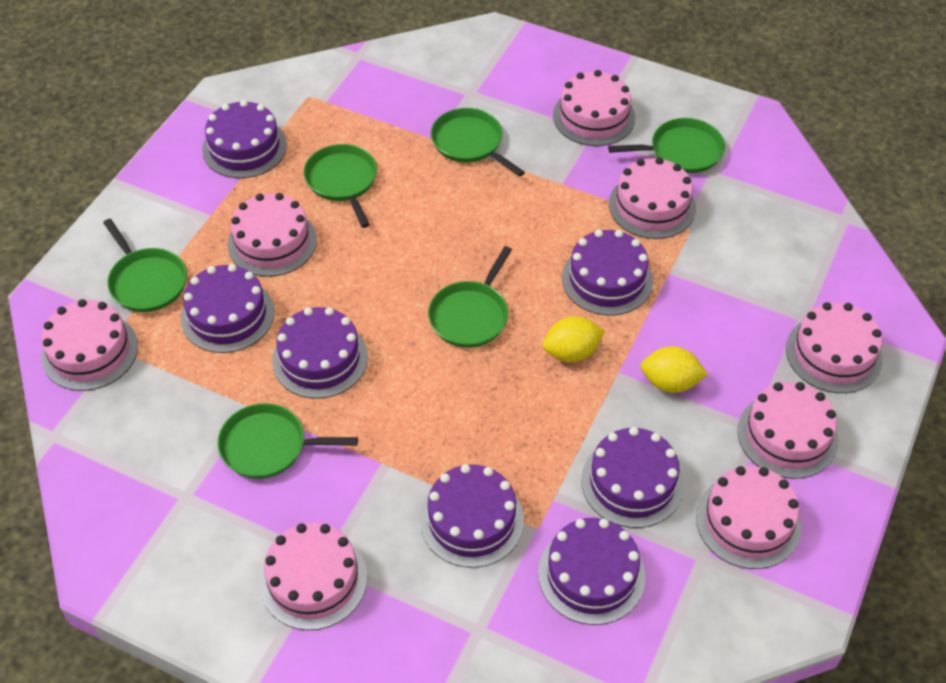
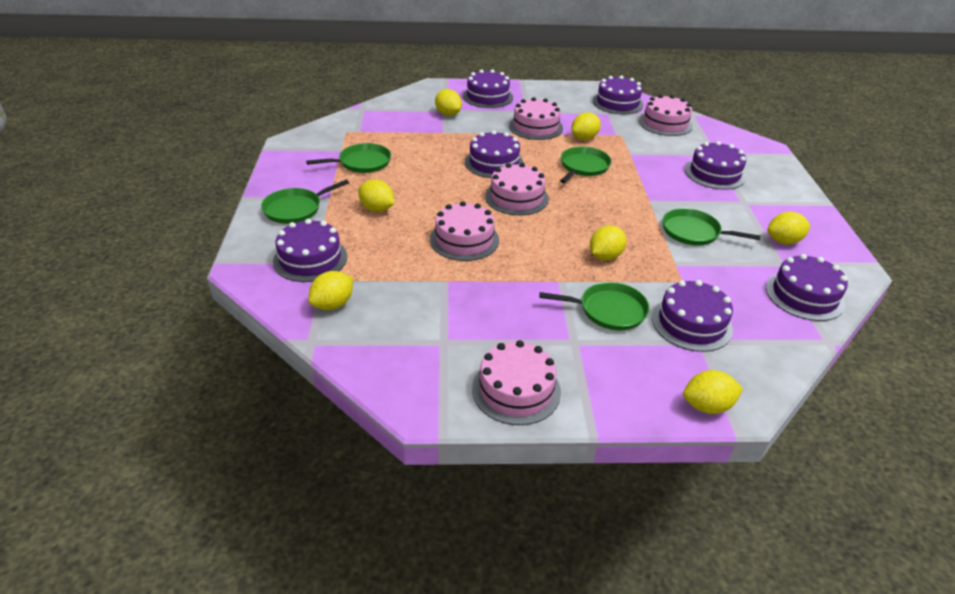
green pan: 6 -> 5
pink cake: 8 -> 5
yellow lemon: 2 -> 7

